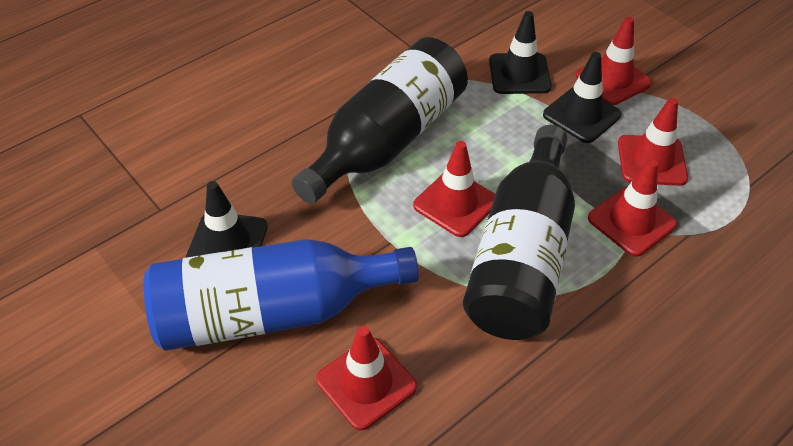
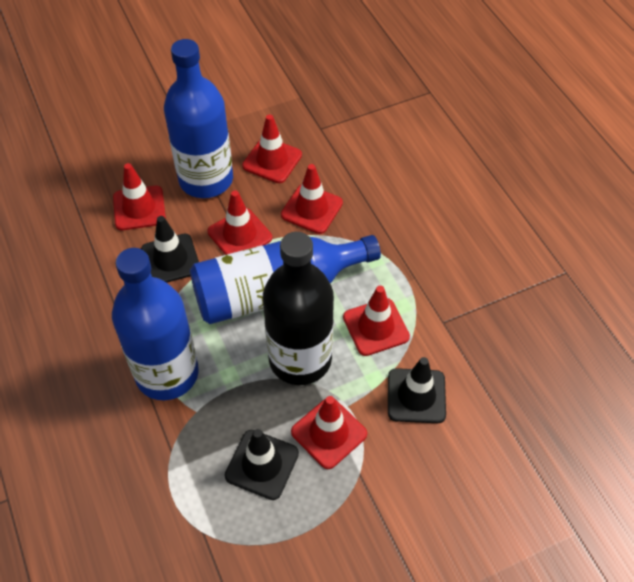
black bottle: 2 -> 1
blue bottle: 1 -> 3
red traffic cone: 5 -> 6

